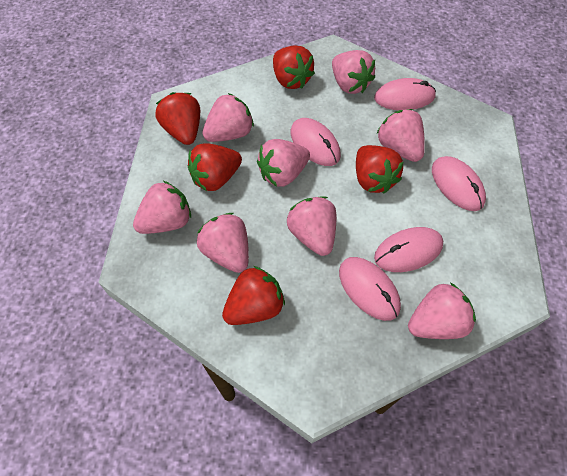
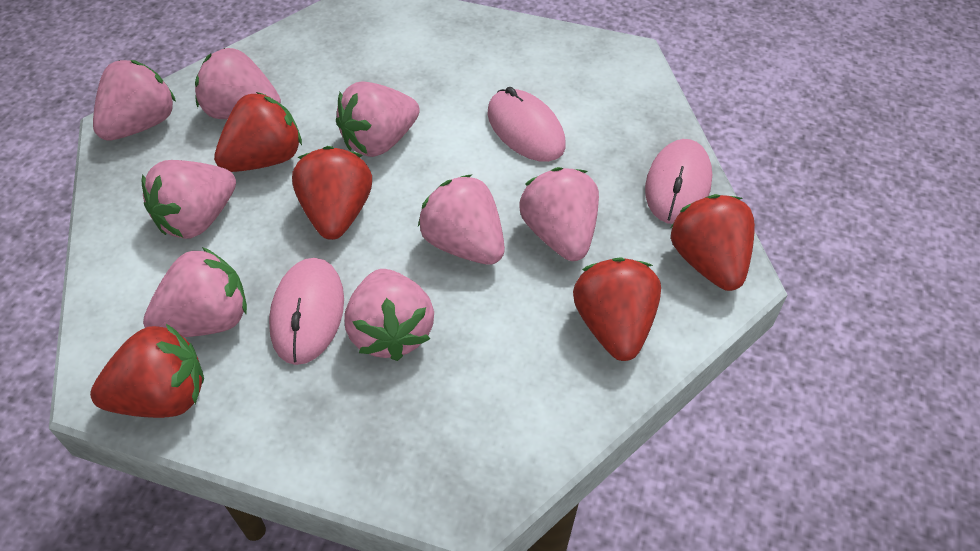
pink mouse: 5 -> 3

